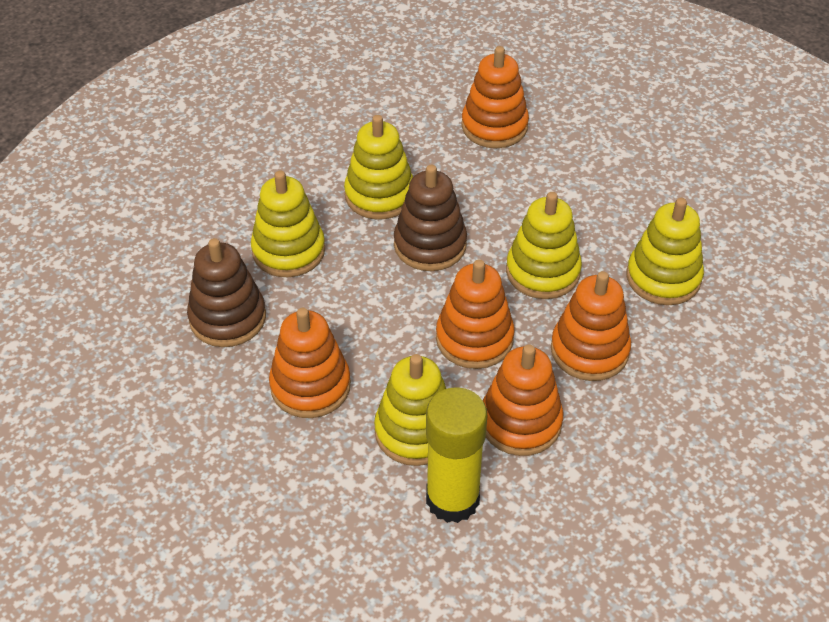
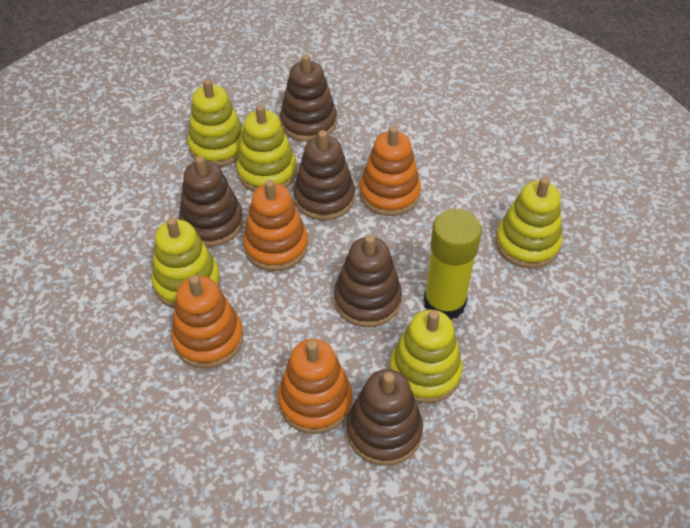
brown stacking toy: 2 -> 5
orange stacking toy: 5 -> 4

